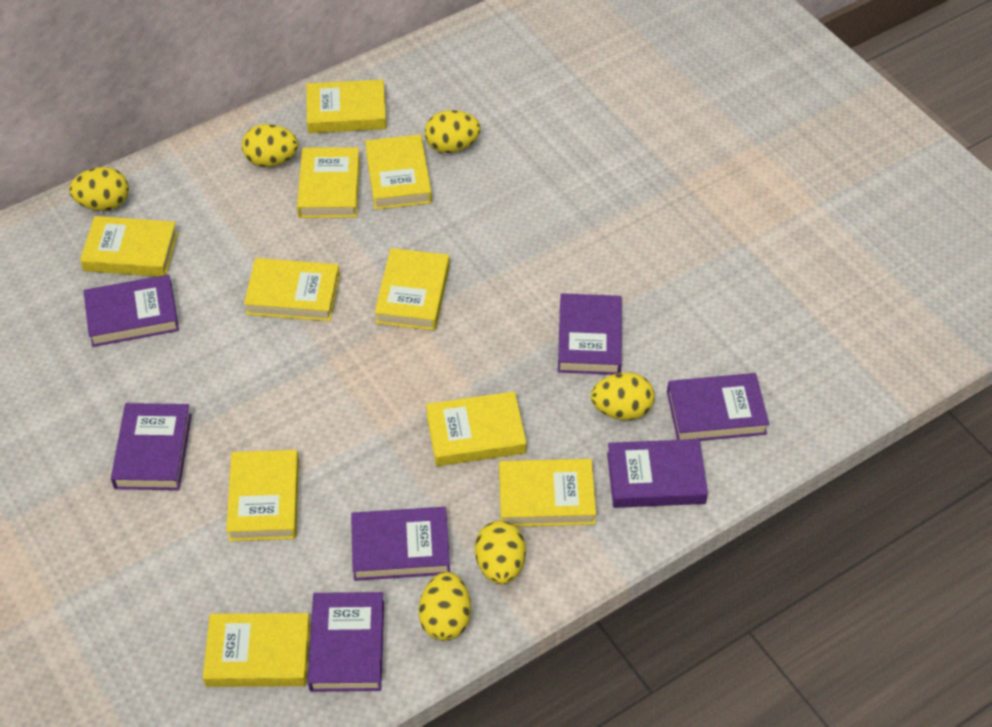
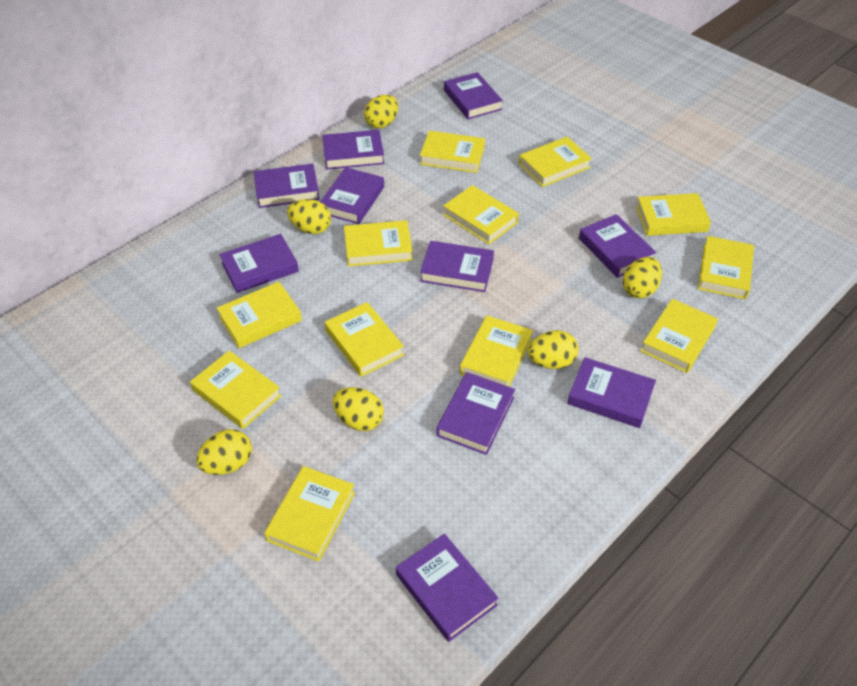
purple book: 7 -> 10
yellow book: 10 -> 12

